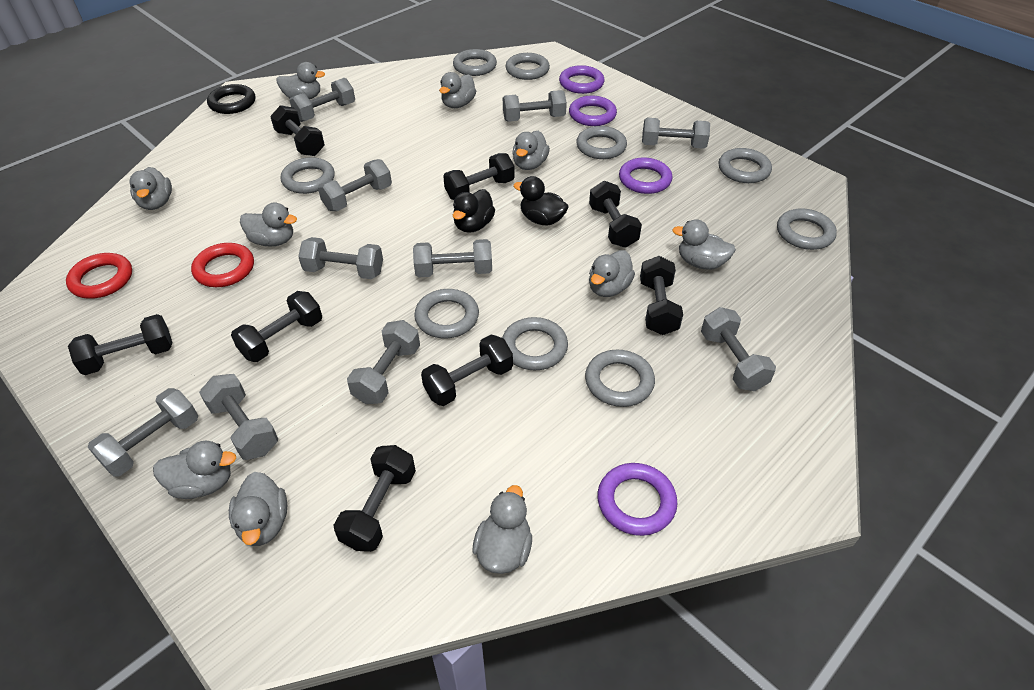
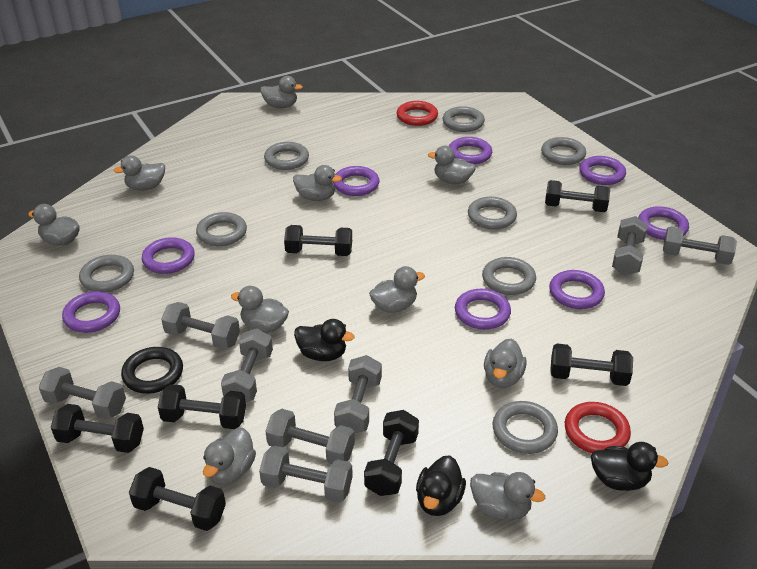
black duck: 2 -> 3
black dumbbell: 8 -> 7
grey dumbbell: 10 -> 8
grey ring: 9 -> 8
purple ring: 4 -> 8

